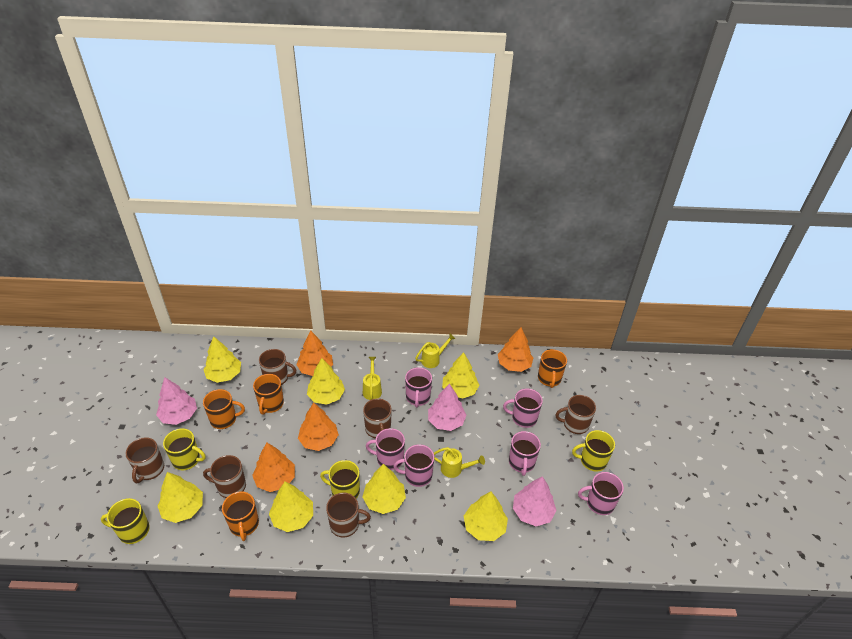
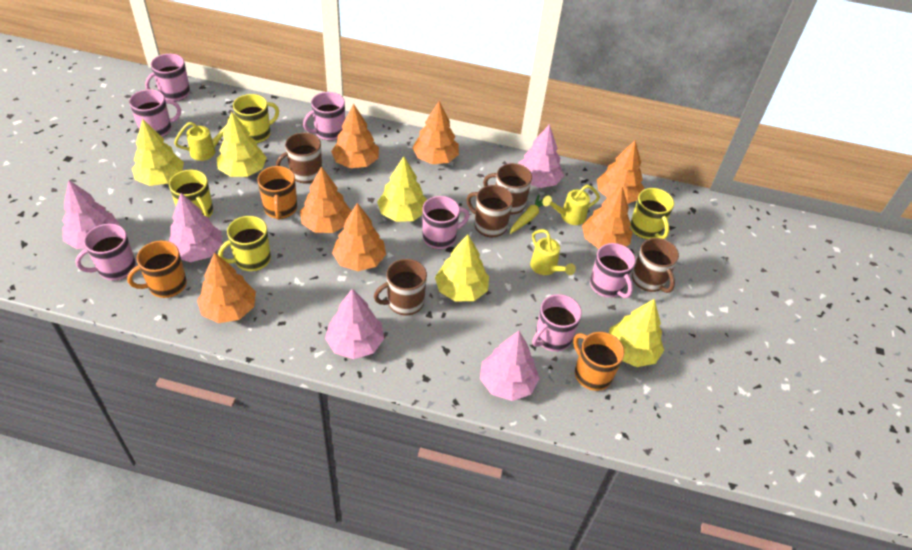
brown mug: 6 -> 5
orange mug: 4 -> 3
orange tree: 4 -> 7
pink mug: 6 -> 7
pink tree: 3 -> 5
yellow carrot: 0 -> 1
yellow tree: 7 -> 5

